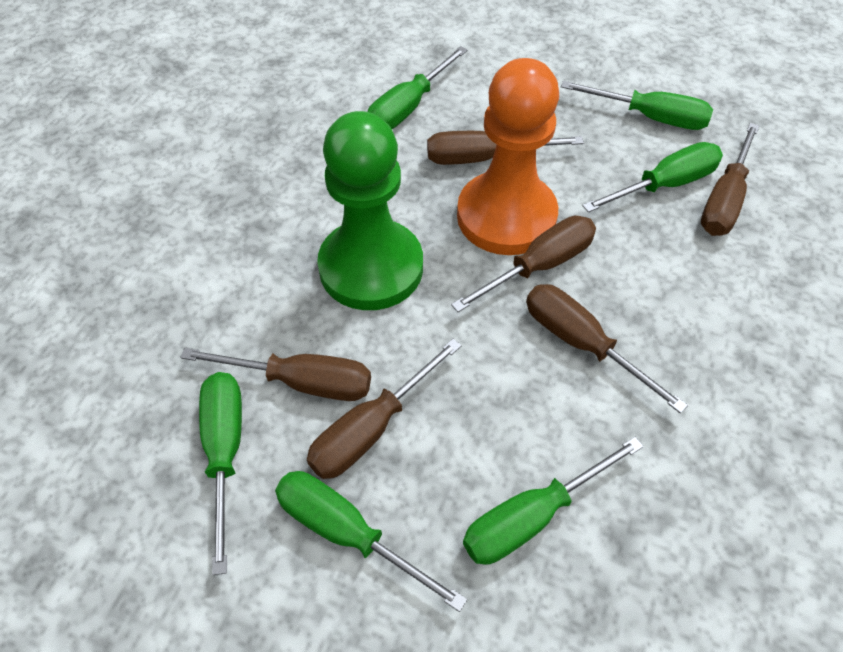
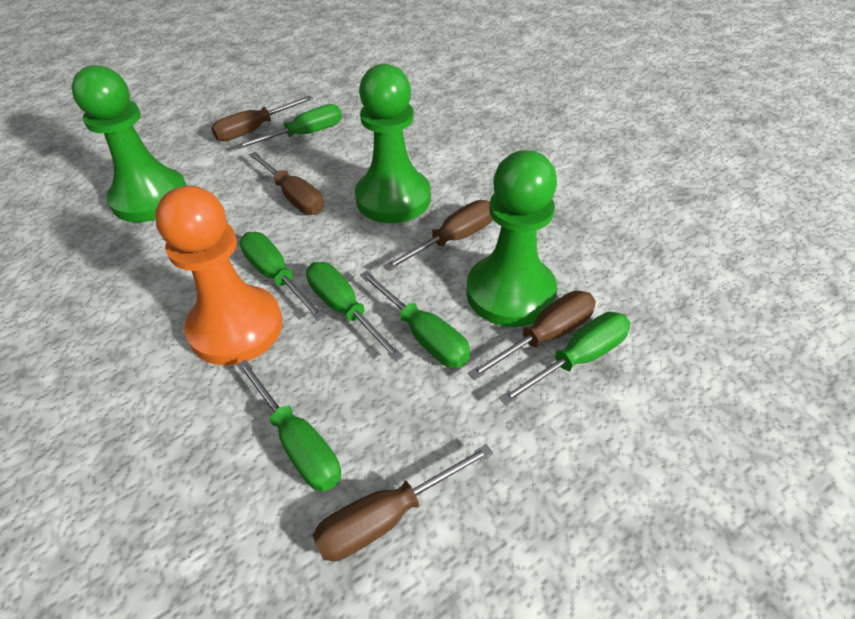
brown screwdriver: 6 -> 5
green pawn: 1 -> 3

